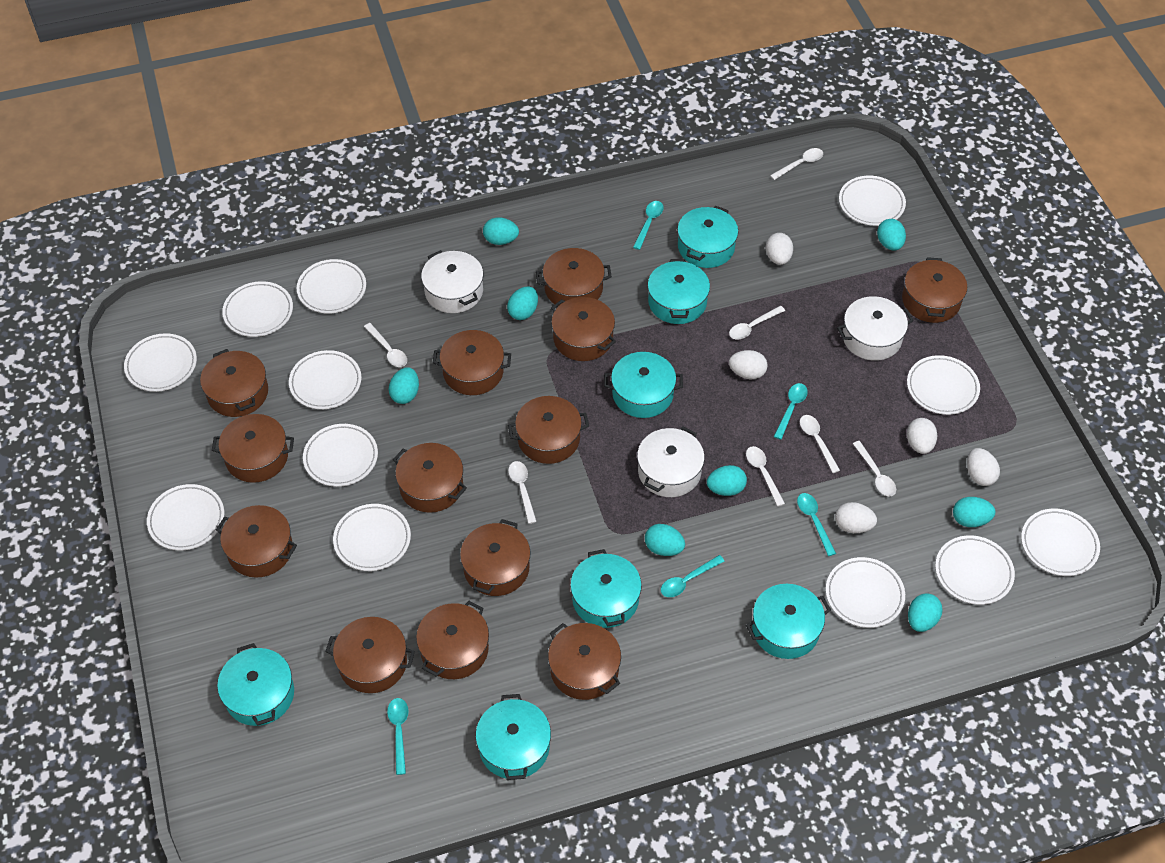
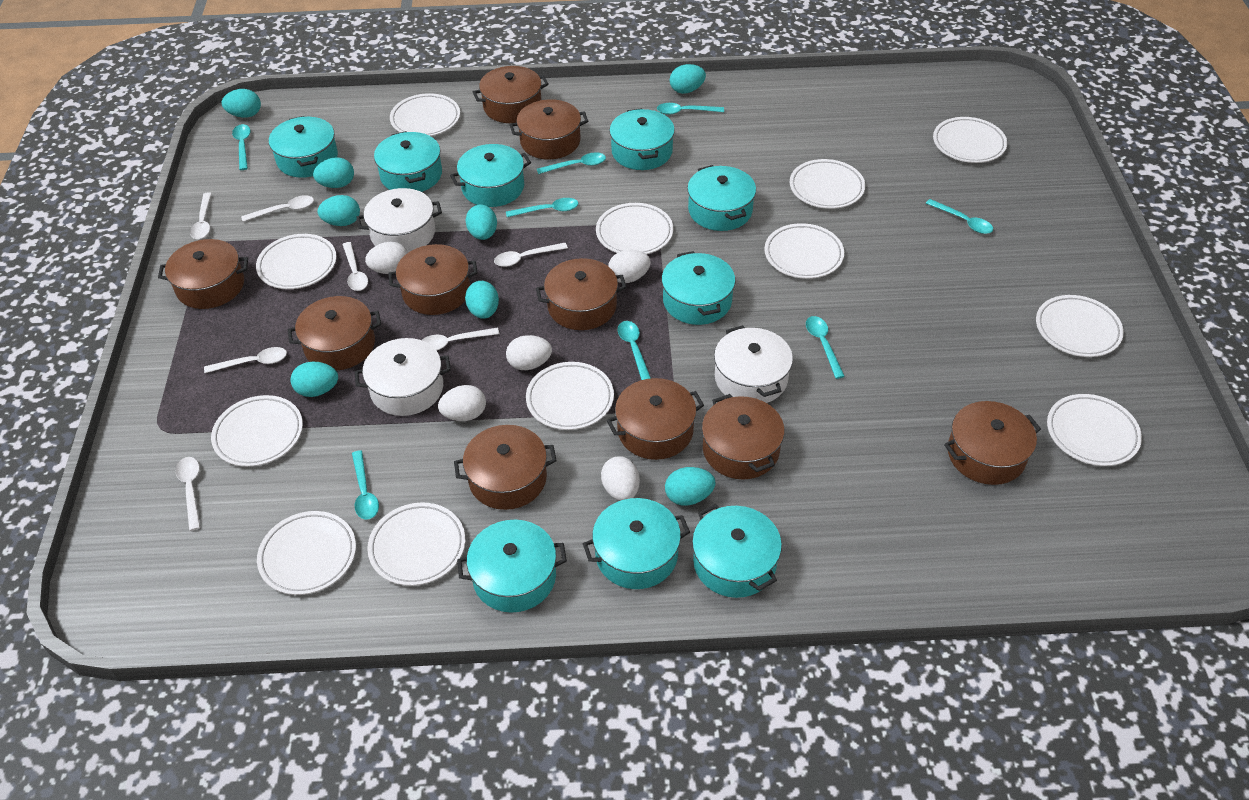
brown pot: 13 -> 10
turquoise pot: 7 -> 9
turquoise spoon: 5 -> 8

